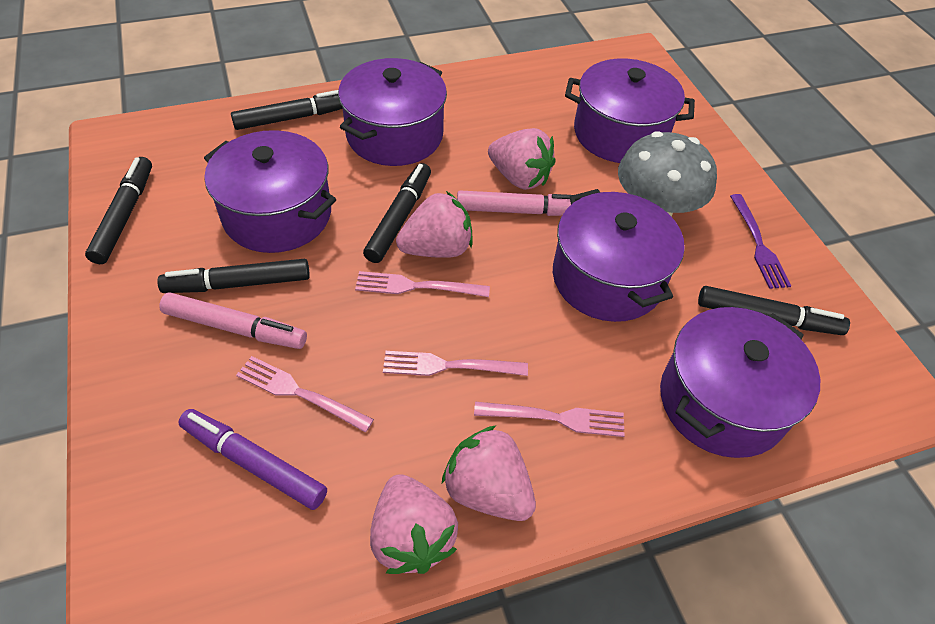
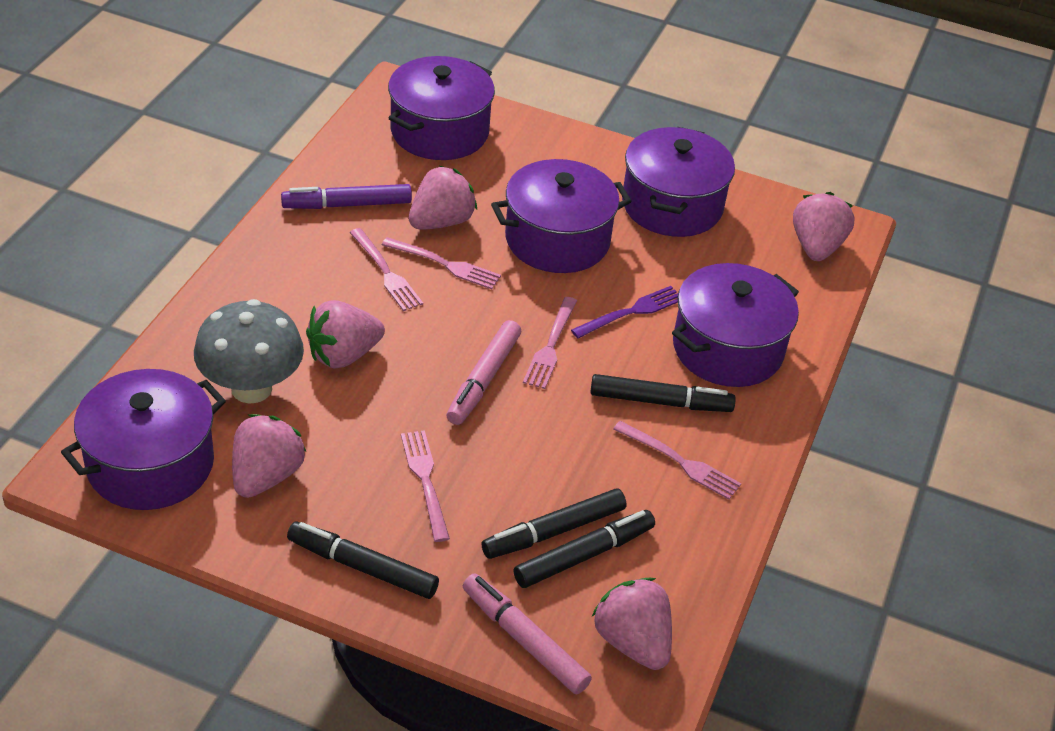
black marker: 5 -> 4
pink fork: 4 -> 5
pink strawberry: 4 -> 5

